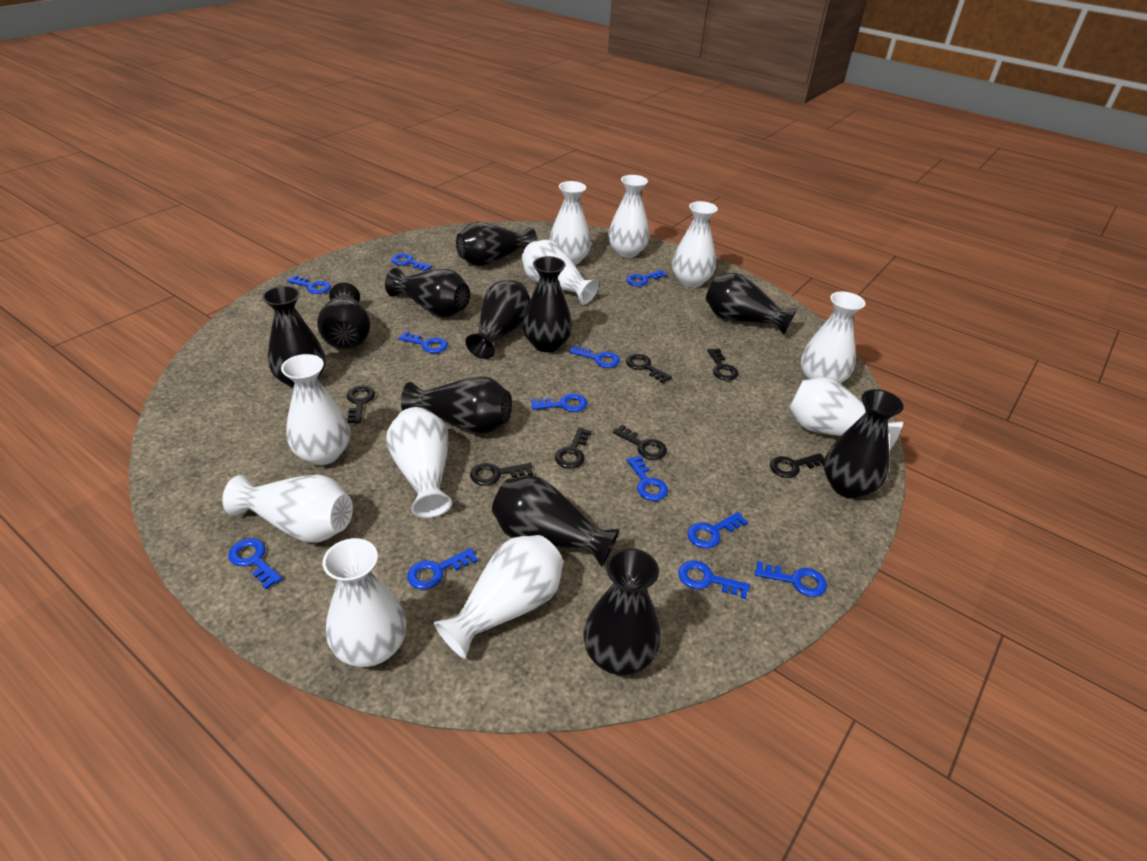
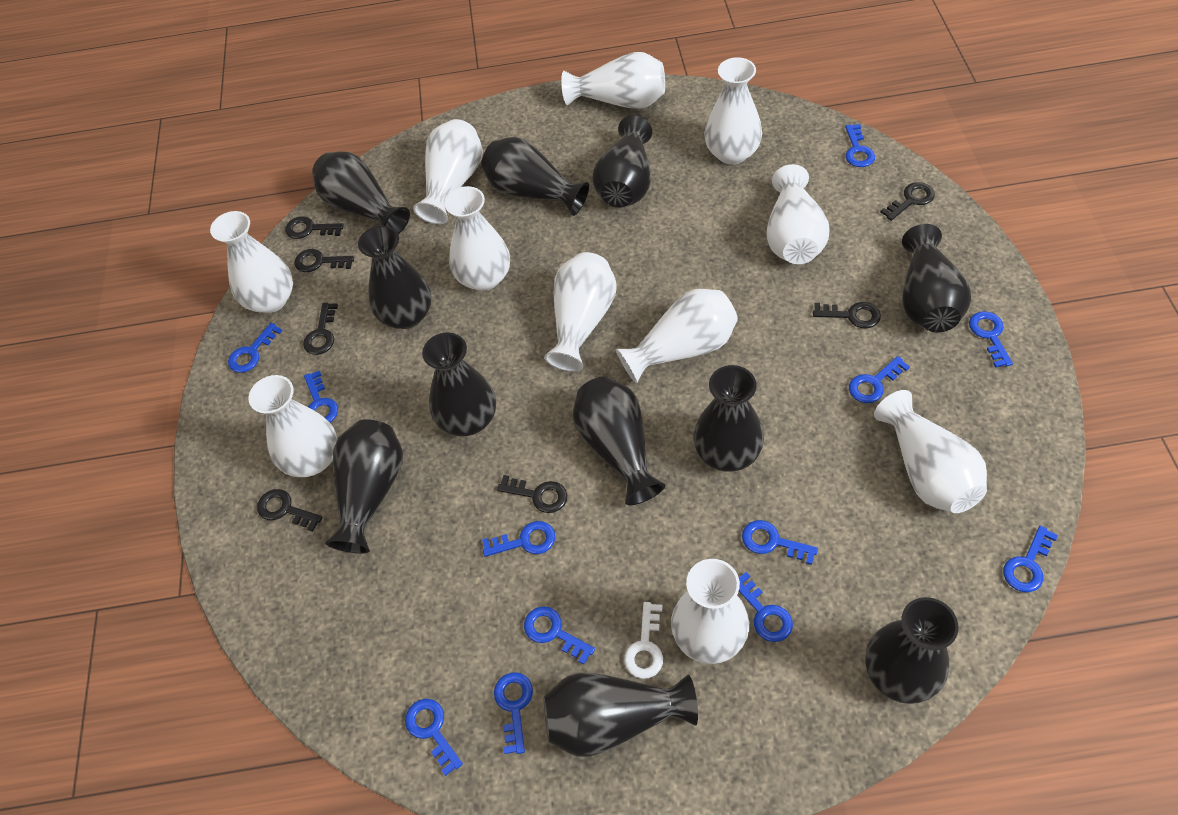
white key: 0 -> 1

